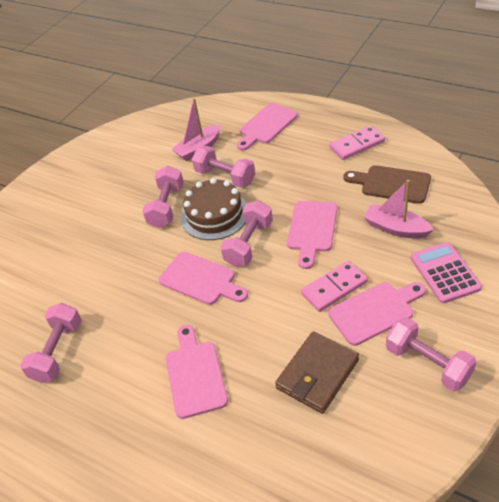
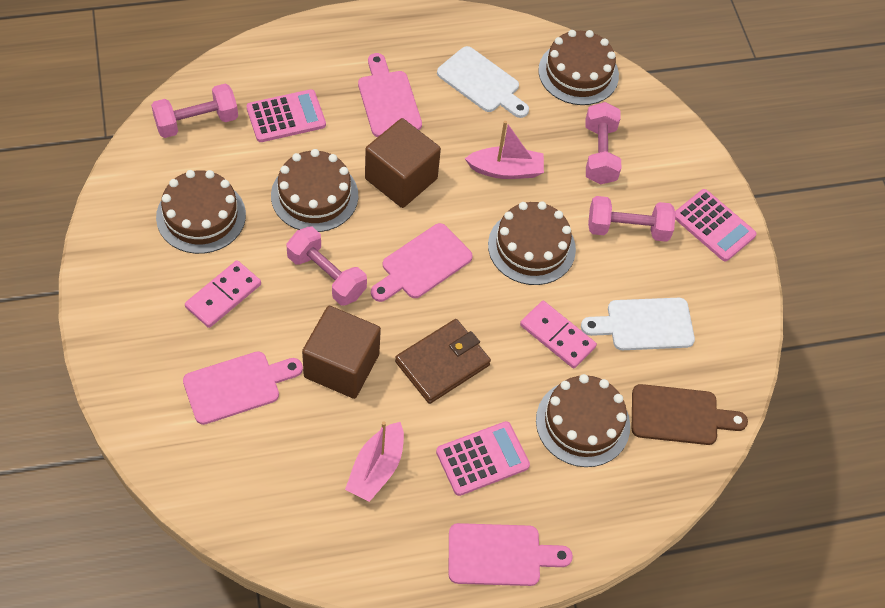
brown cake: 1 -> 5
brown cube: 0 -> 2
pink calculator: 1 -> 3
pink cutting board: 5 -> 4
pink dumbbell: 5 -> 4
white cutting board: 0 -> 2

